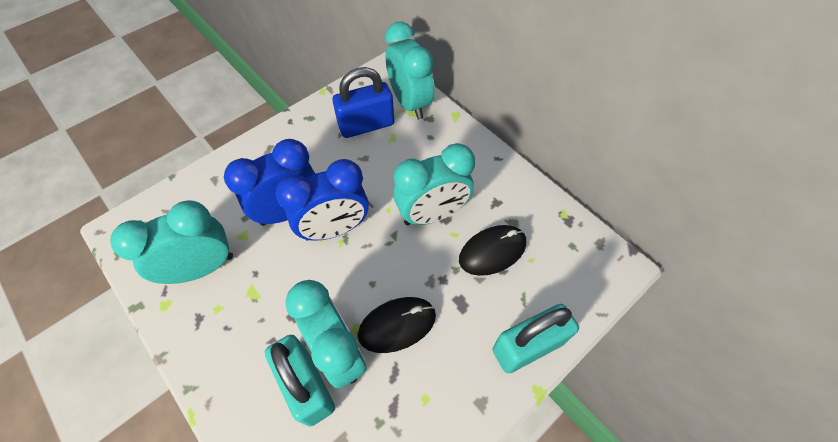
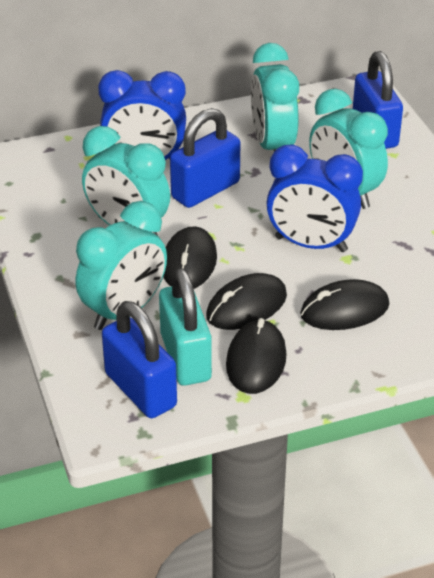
black mouse: 2 -> 4
blue padlock: 1 -> 3
turquoise padlock: 2 -> 1

